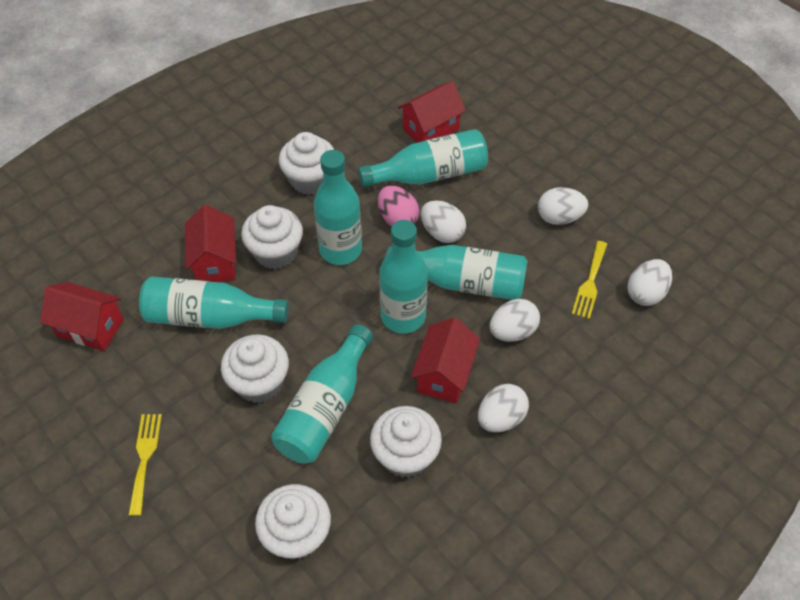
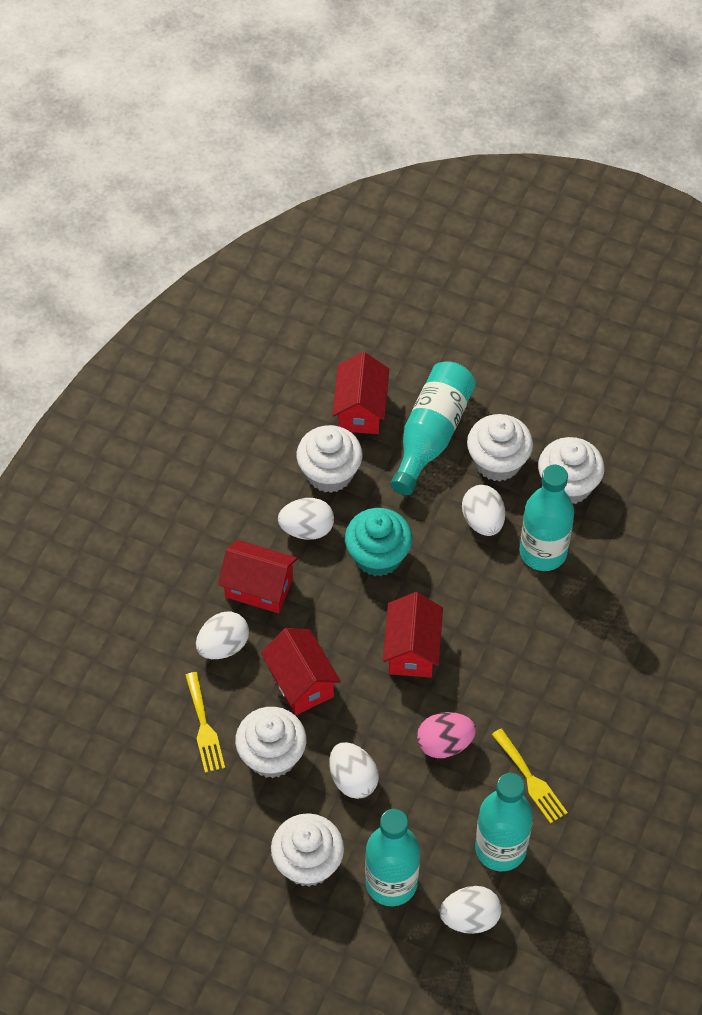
turquoise bottle: 6 -> 4
turquoise cupcake: 0 -> 1

